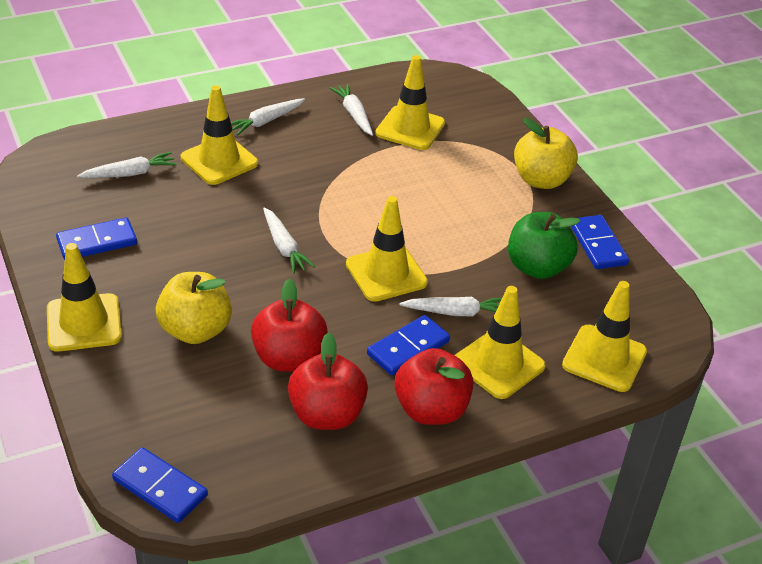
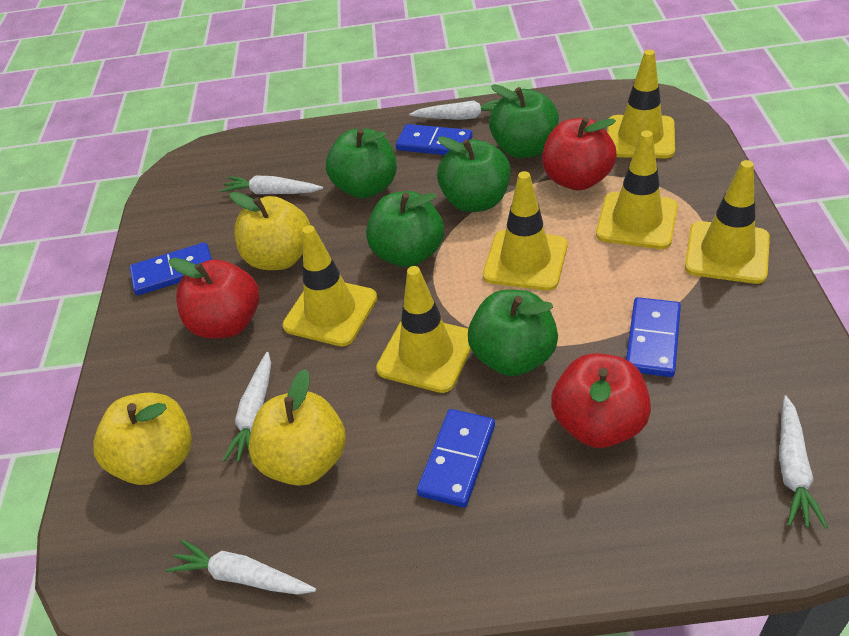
green apple: 1 -> 5
yellow apple: 2 -> 3

